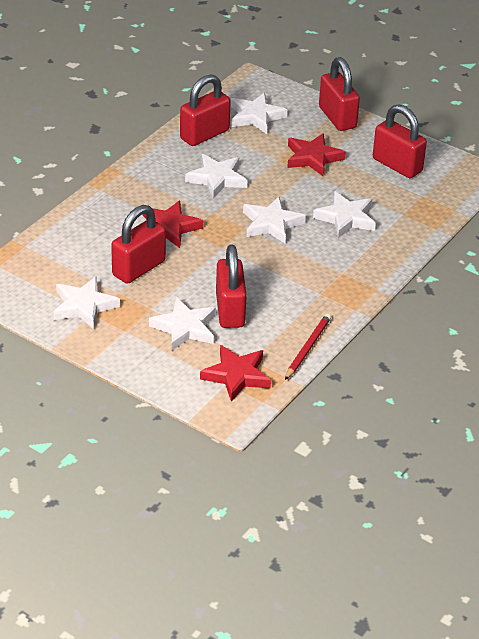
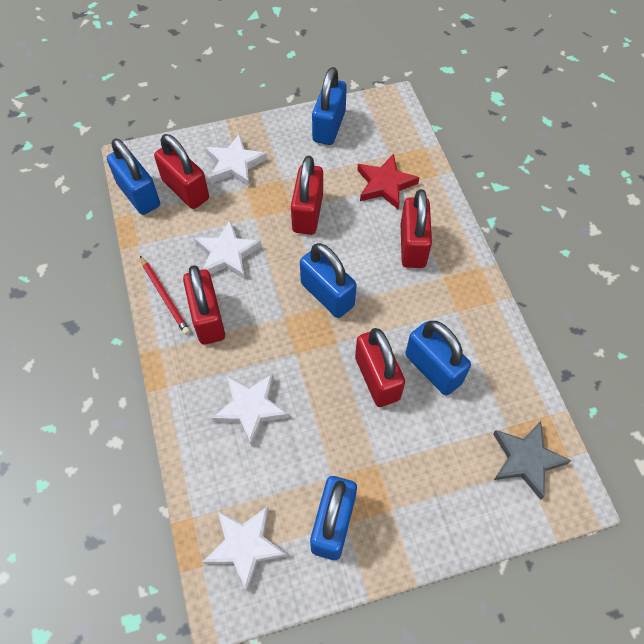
blue padlock: 0 -> 5
grey star: 0 -> 1
red star: 3 -> 1
white star: 6 -> 4

